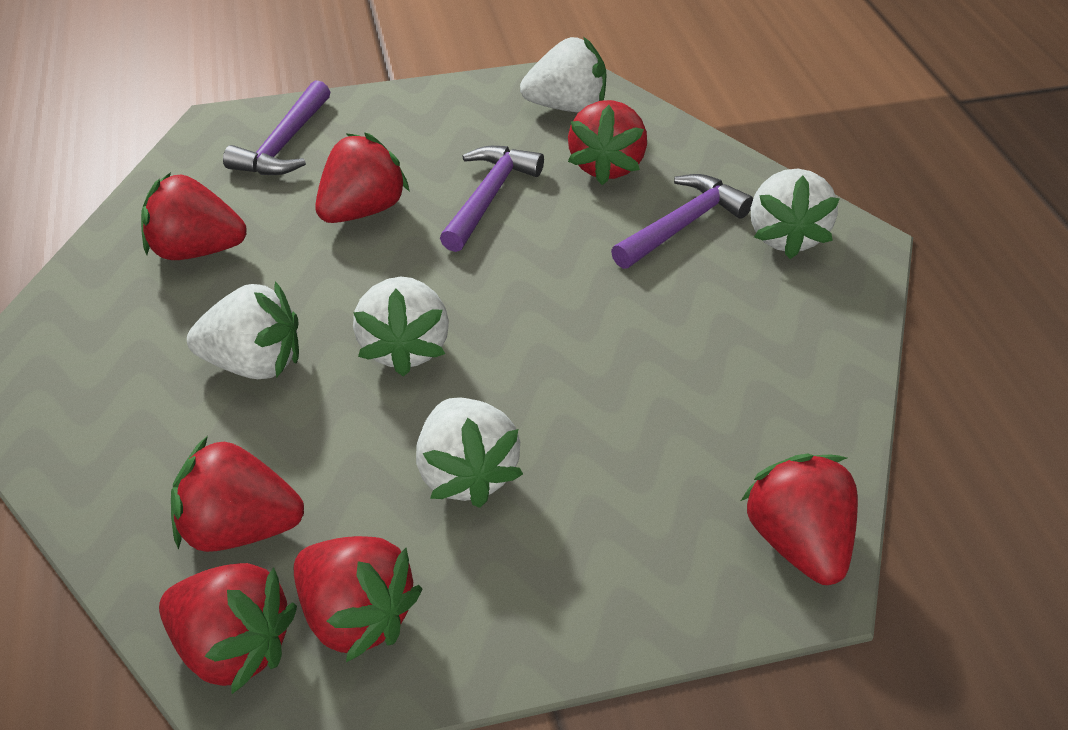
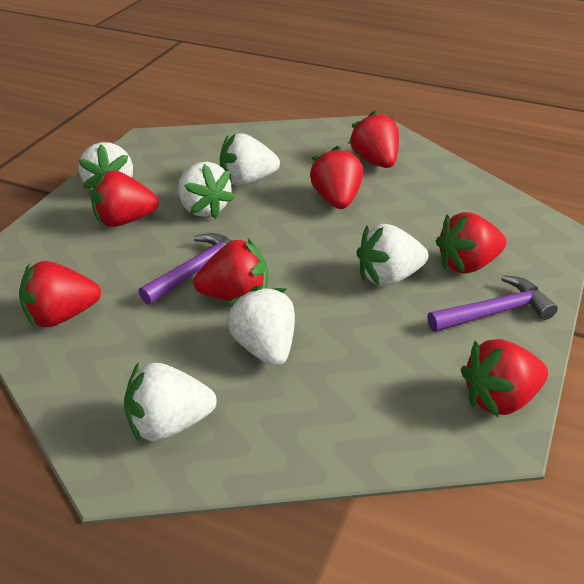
purple hammer: 3 -> 2
white strawberry: 5 -> 6

